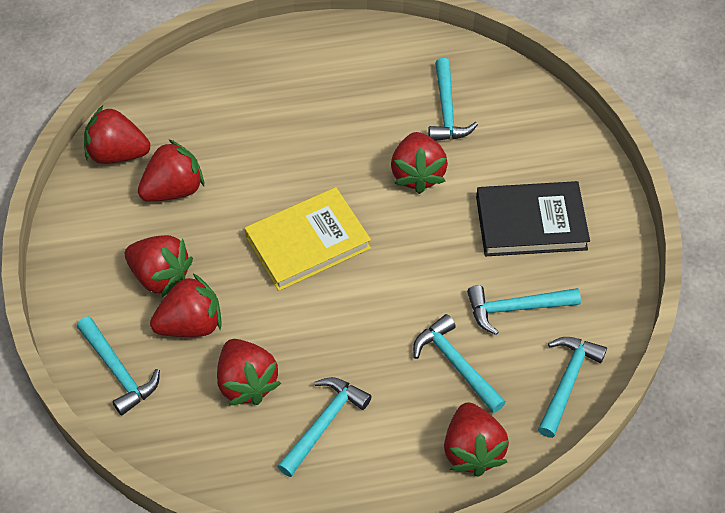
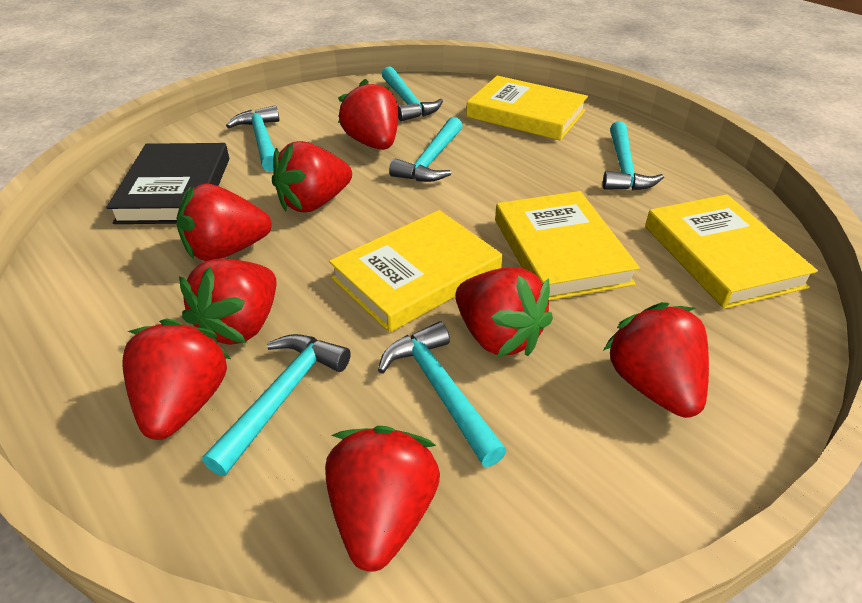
red strawberry: 7 -> 8
yellow book: 1 -> 4

